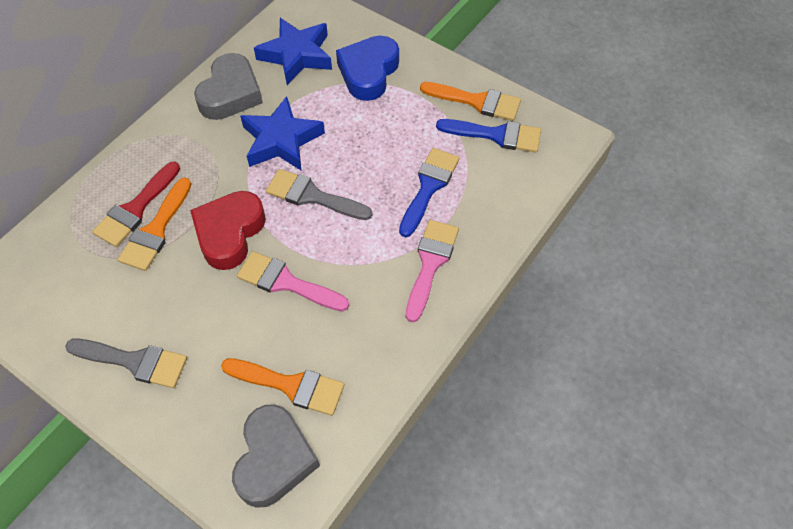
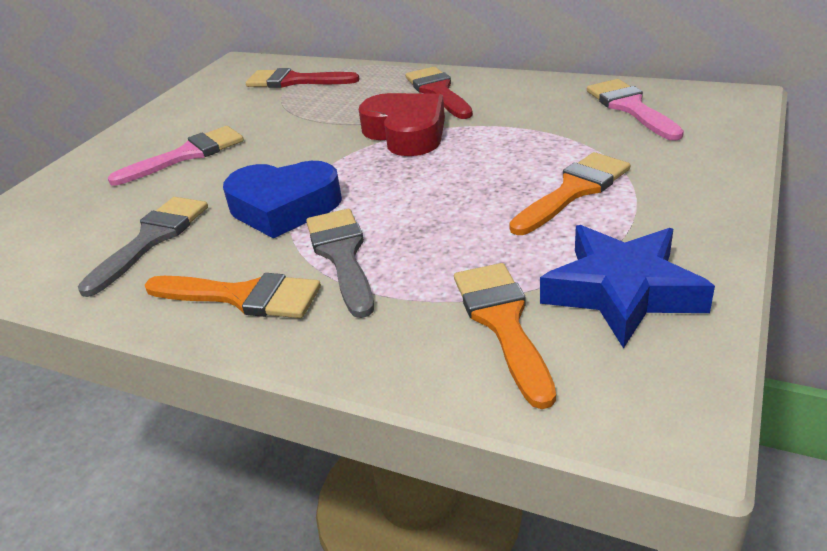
blue brush: 2 -> 0
blue star: 2 -> 1
grey heart: 2 -> 0
red brush: 1 -> 2

